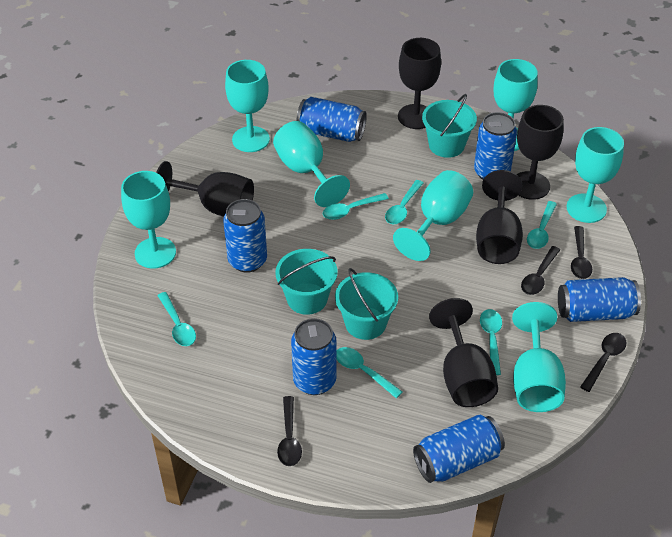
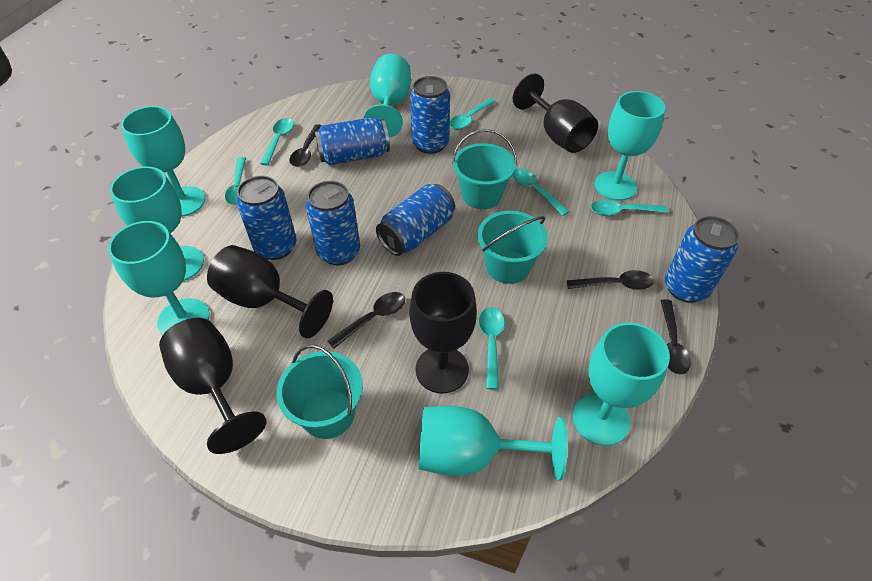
black goblet: 5 -> 4

